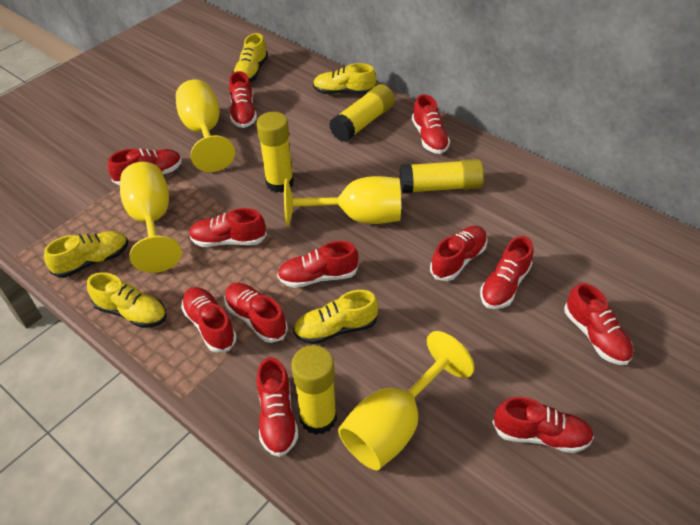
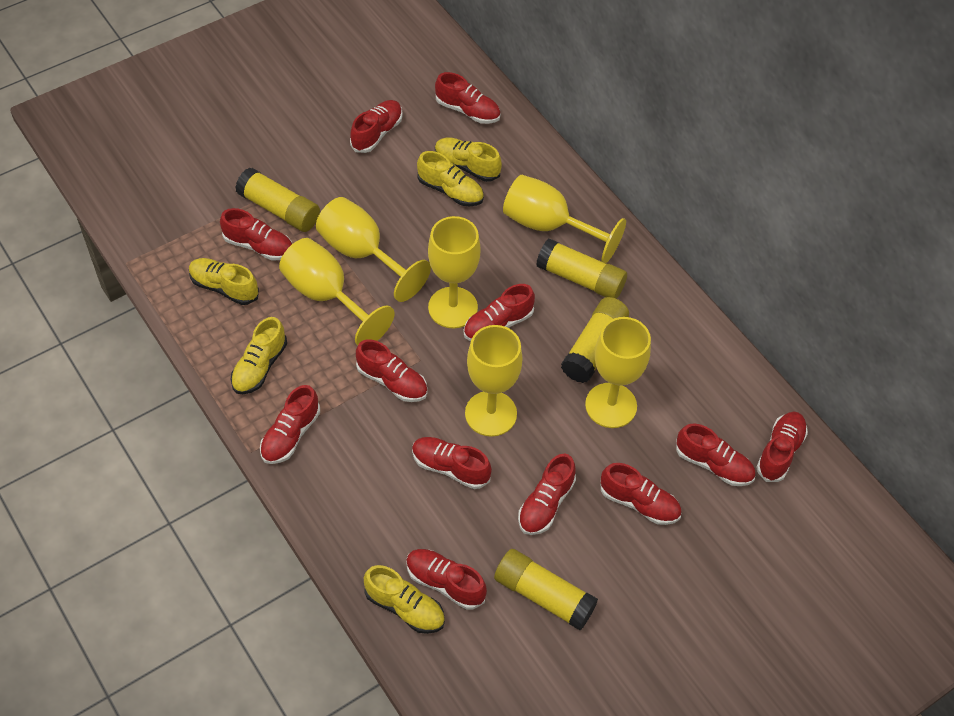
yellow goblet: 4 -> 6

